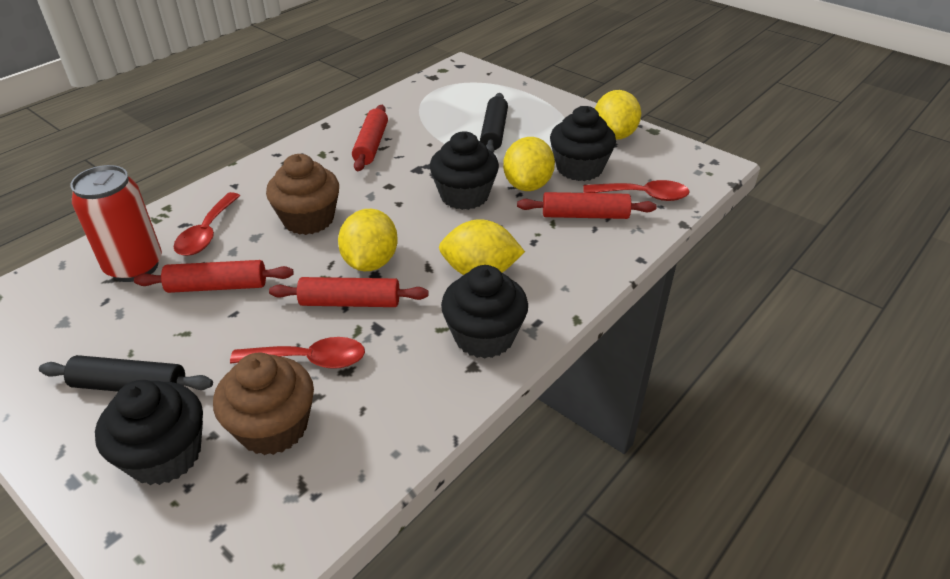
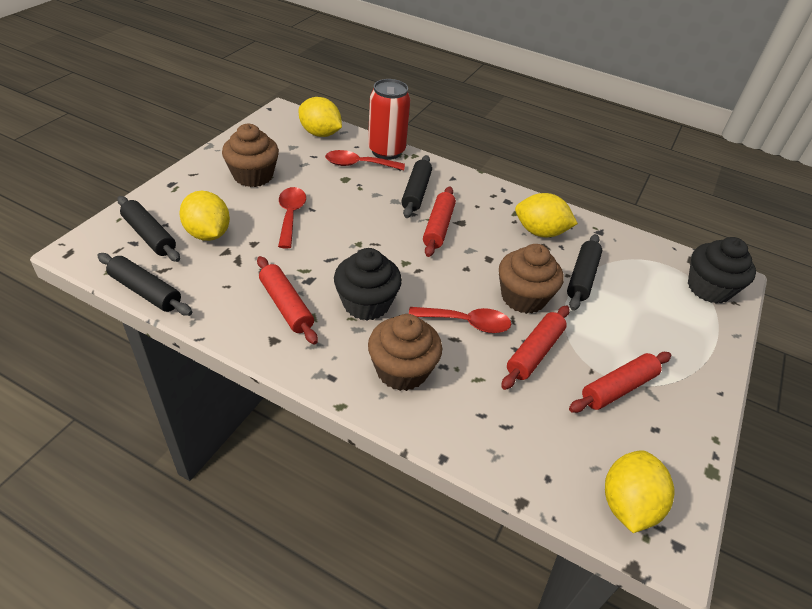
black cupcake: 4 -> 2
black rolling pin: 2 -> 4
brown cupcake: 2 -> 3

